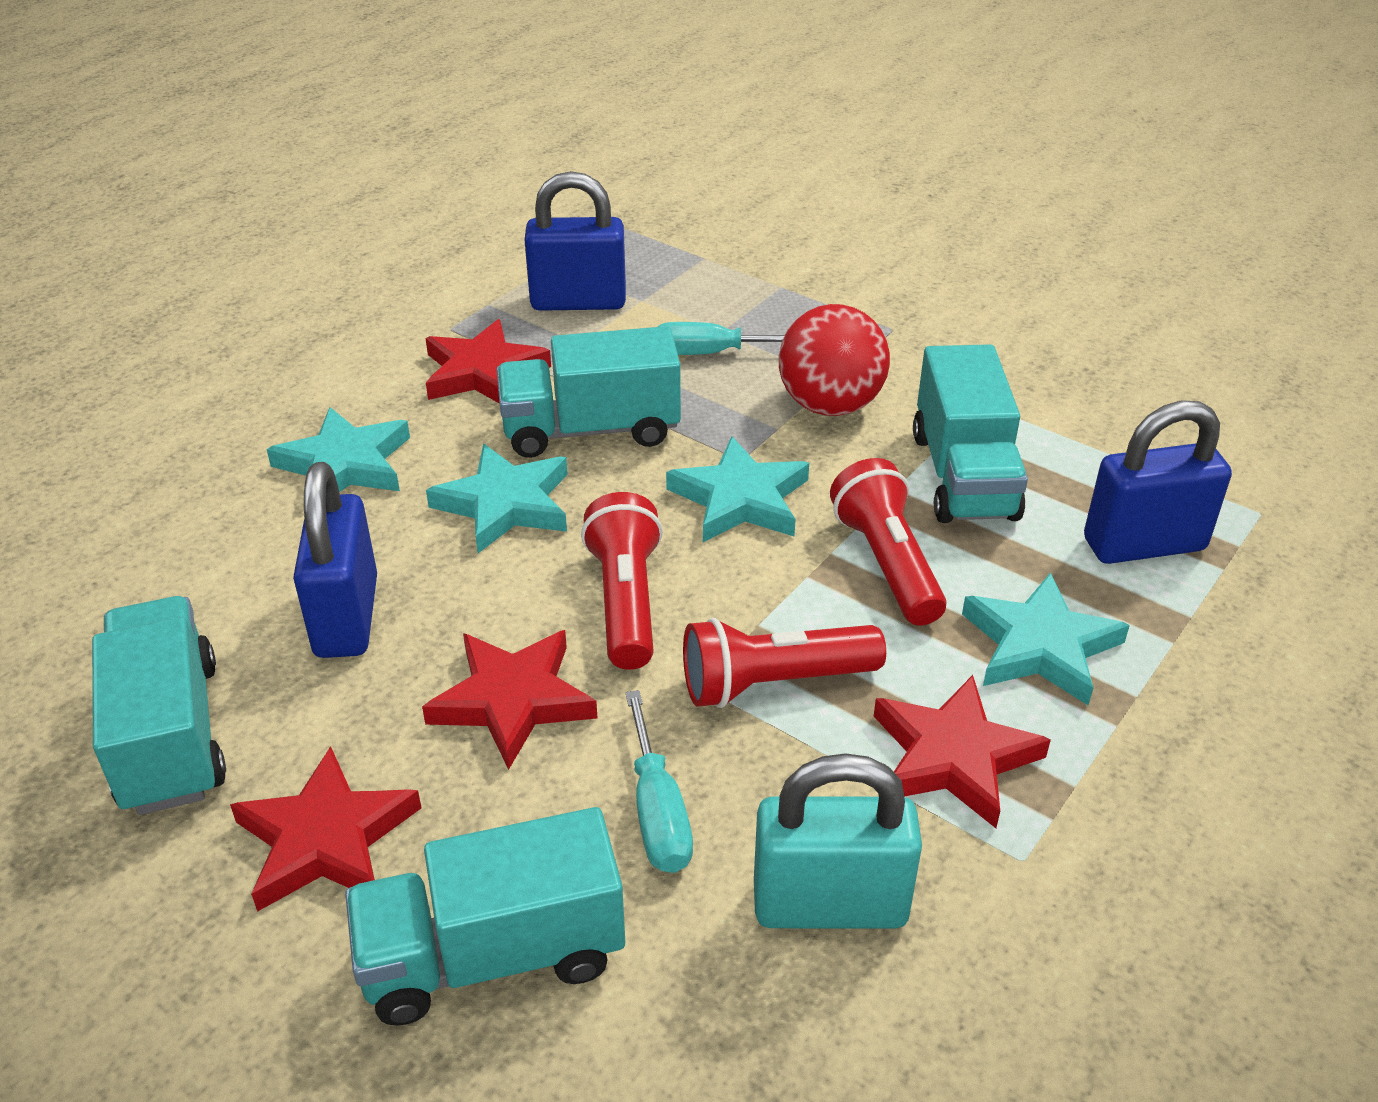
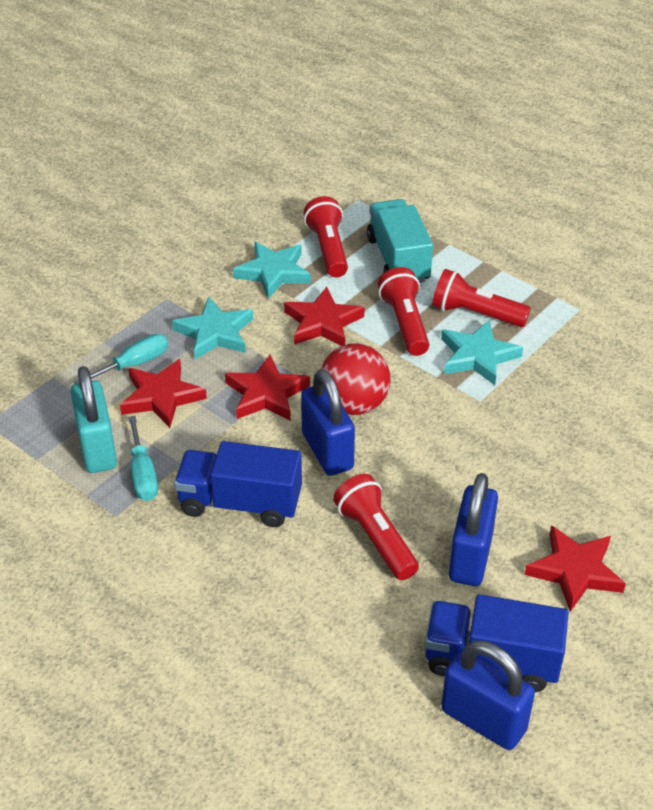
blue truck: 0 -> 2
red flashlight: 3 -> 4
turquoise star: 4 -> 3
turquoise truck: 4 -> 1

